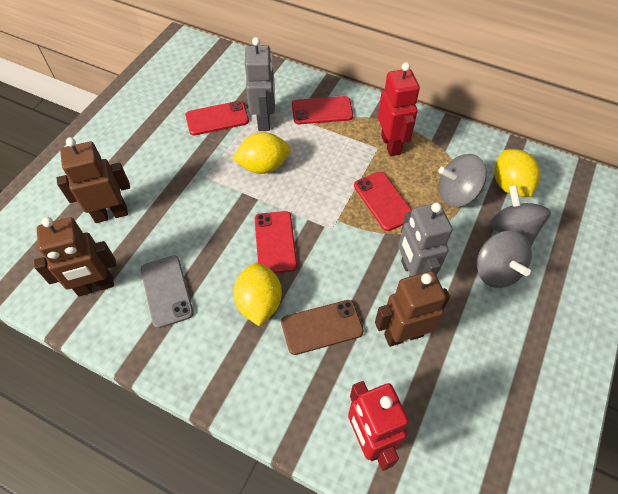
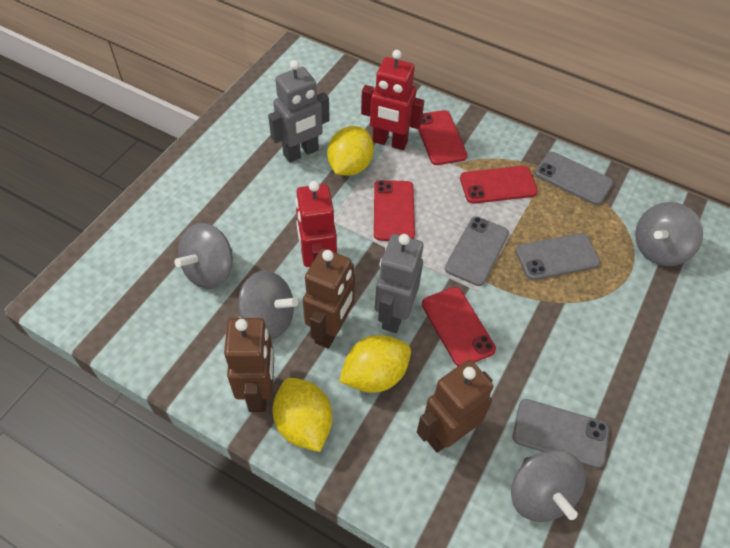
brown phone: 1 -> 0
grey phone: 1 -> 4
grey spinning top: 3 -> 4

